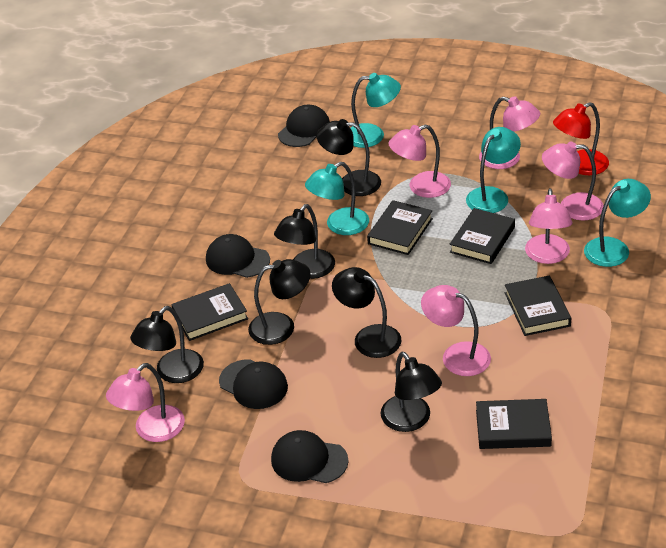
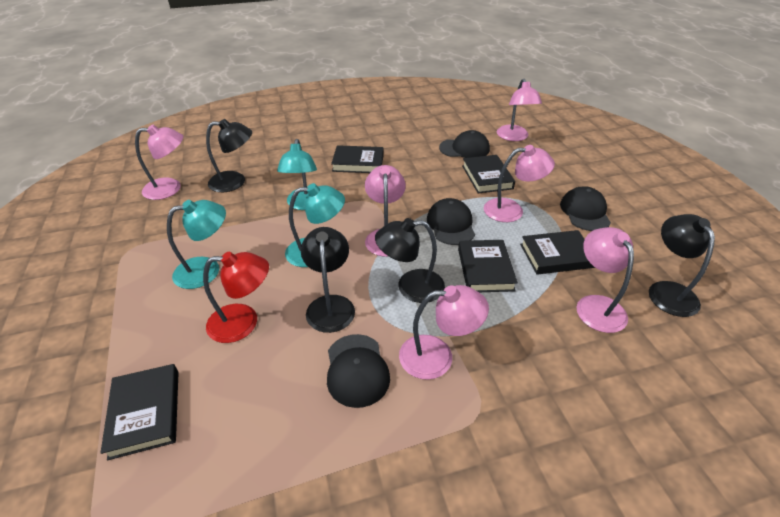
black lamp: 6 -> 4
turquoise lamp: 4 -> 3

